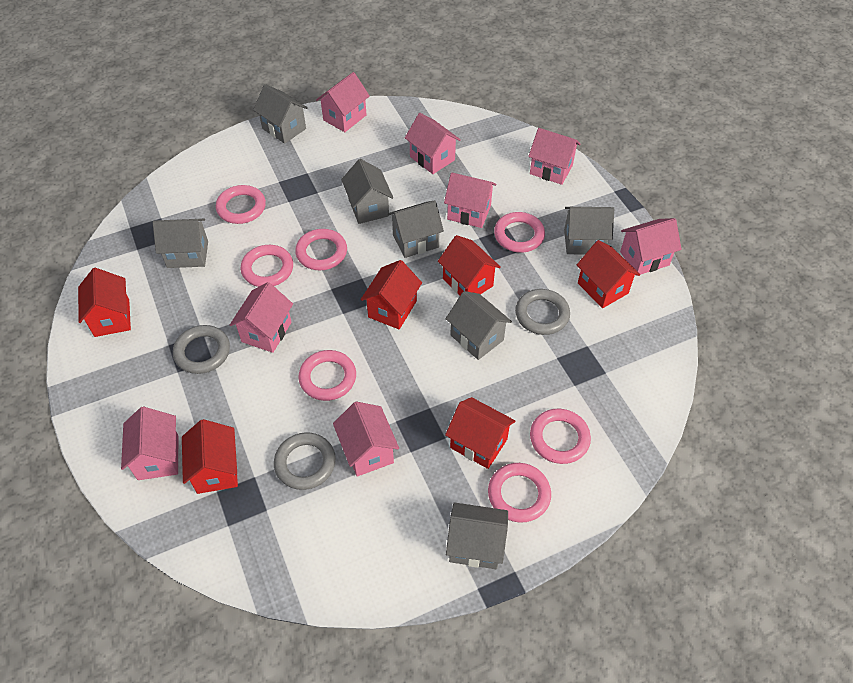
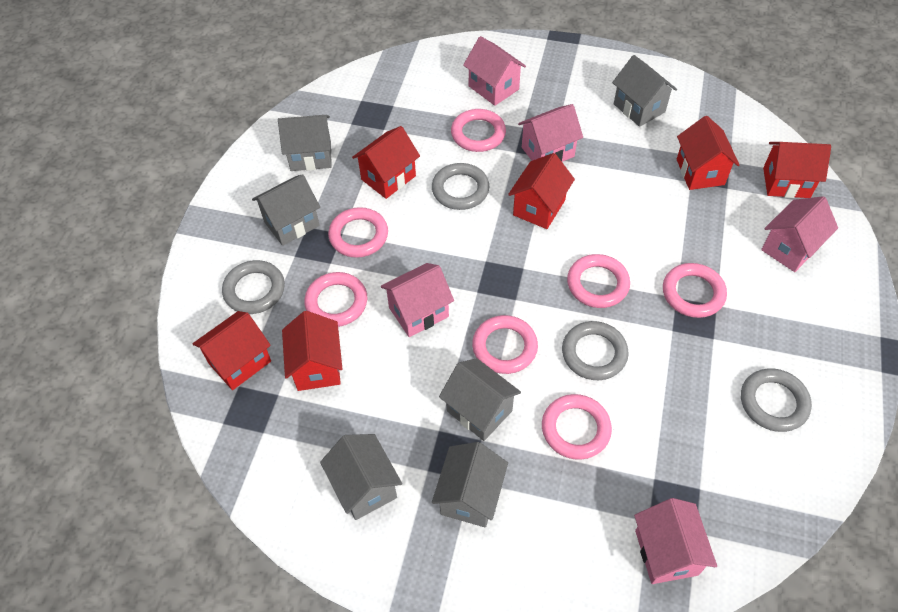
grey house: 7 -> 6
grey ring: 3 -> 4
pink house: 8 -> 5

